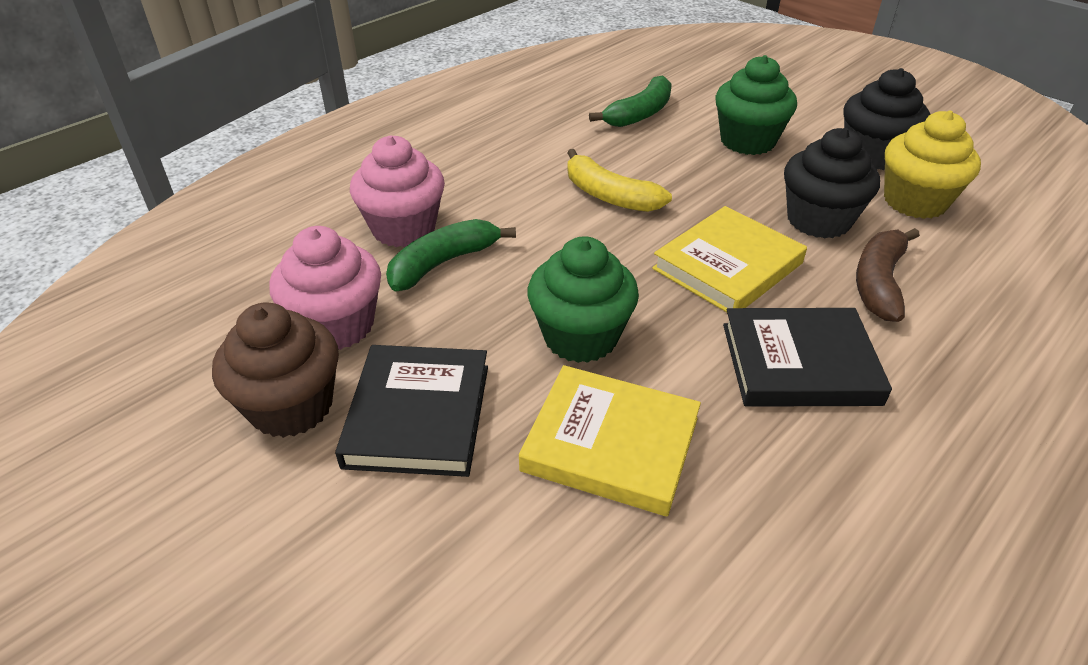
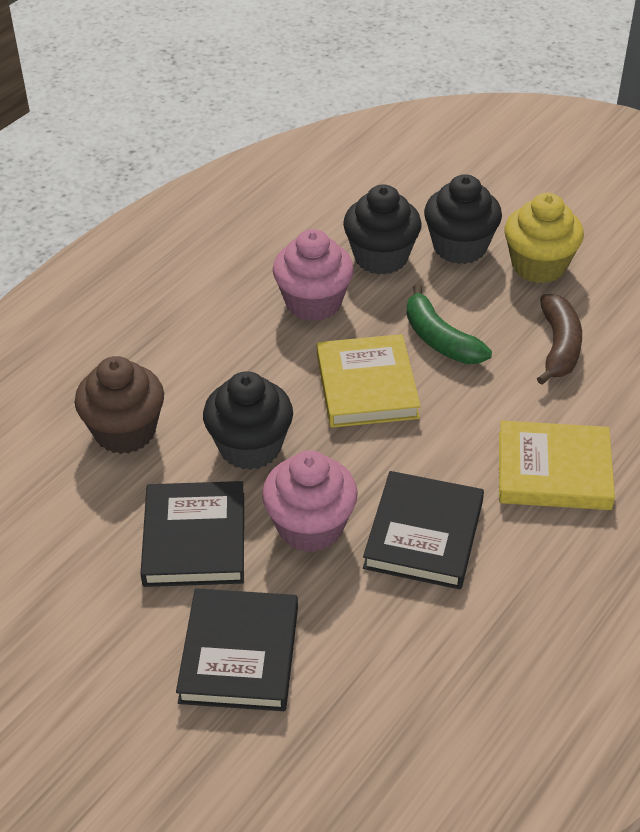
black book: 2 -> 3
black cupcake: 2 -> 3
green banana: 2 -> 1
green cupcake: 2 -> 0
yellow banana: 1 -> 0

